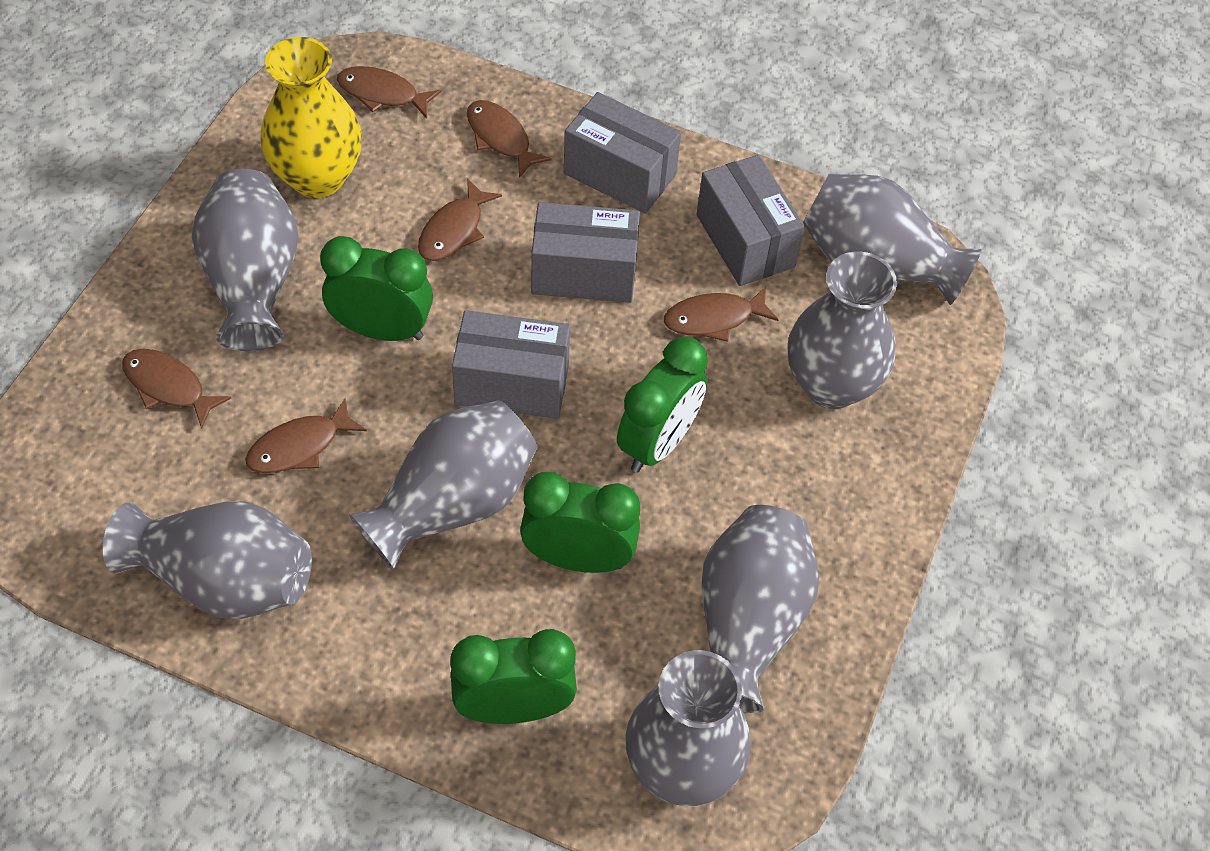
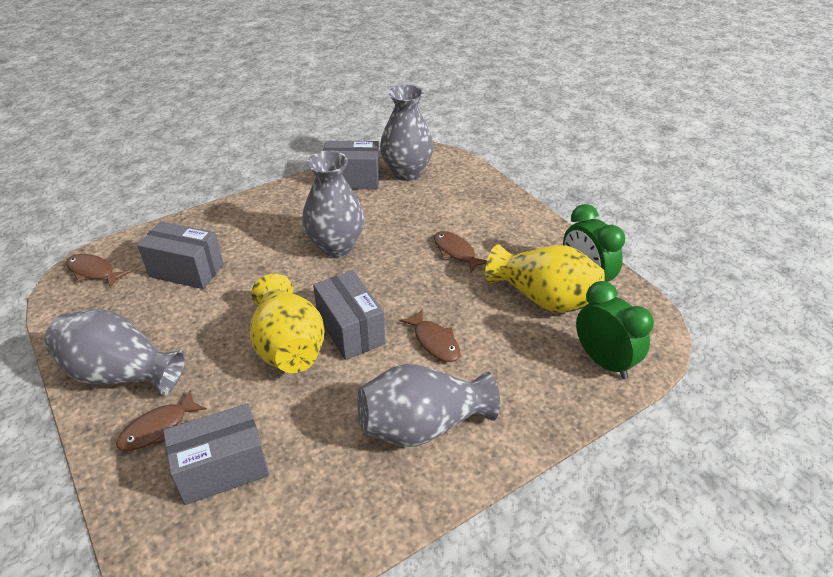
brown fish: 6 -> 4
green clock: 4 -> 2
grey vase: 7 -> 4
yellow vase: 1 -> 2

